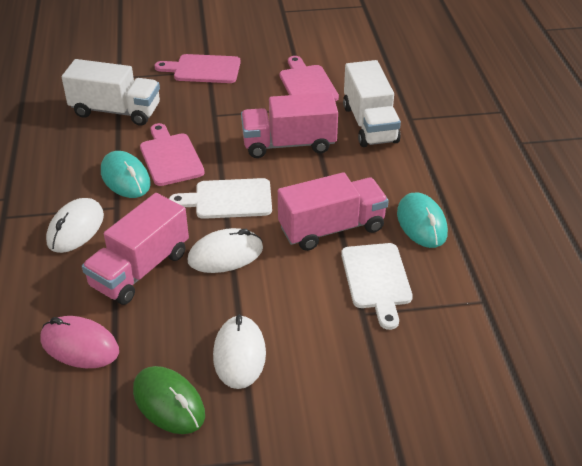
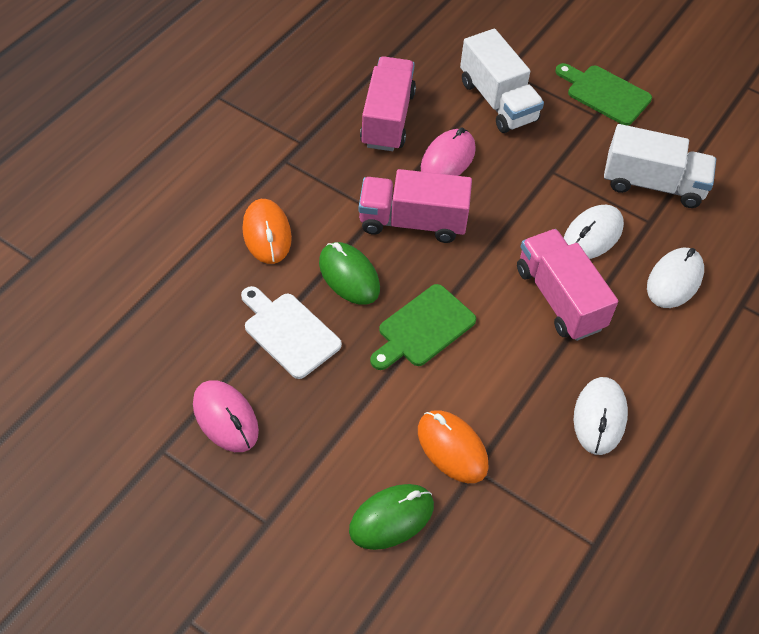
green cutting board: 0 -> 2
green mouse: 1 -> 2
orange mouse: 0 -> 2
pink cutting board: 3 -> 0
pink mouse: 1 -> 2
turquoise mouse: 2 -> 0
white cutting board: 2 -> 1

